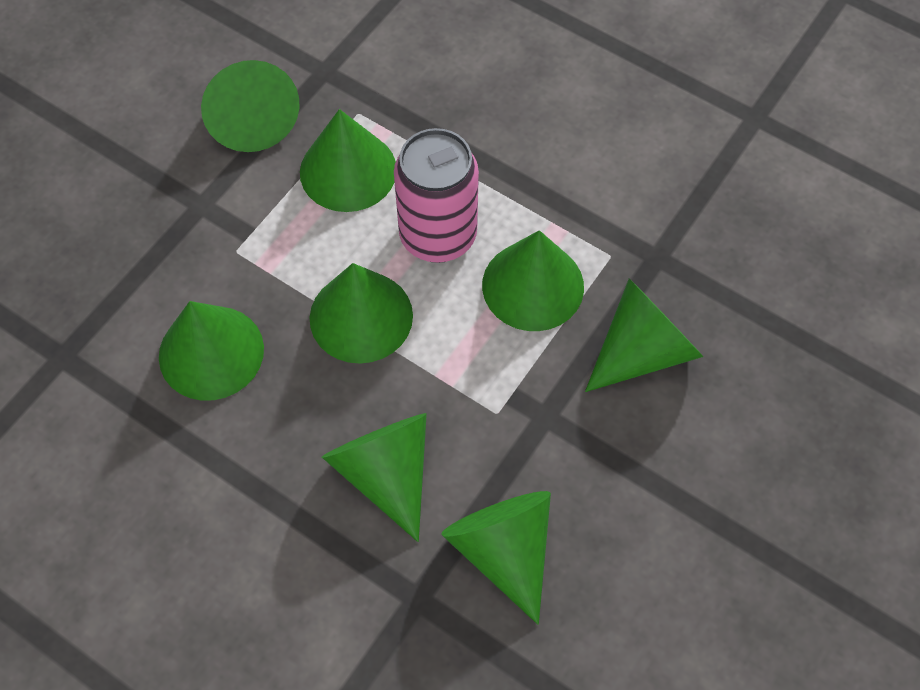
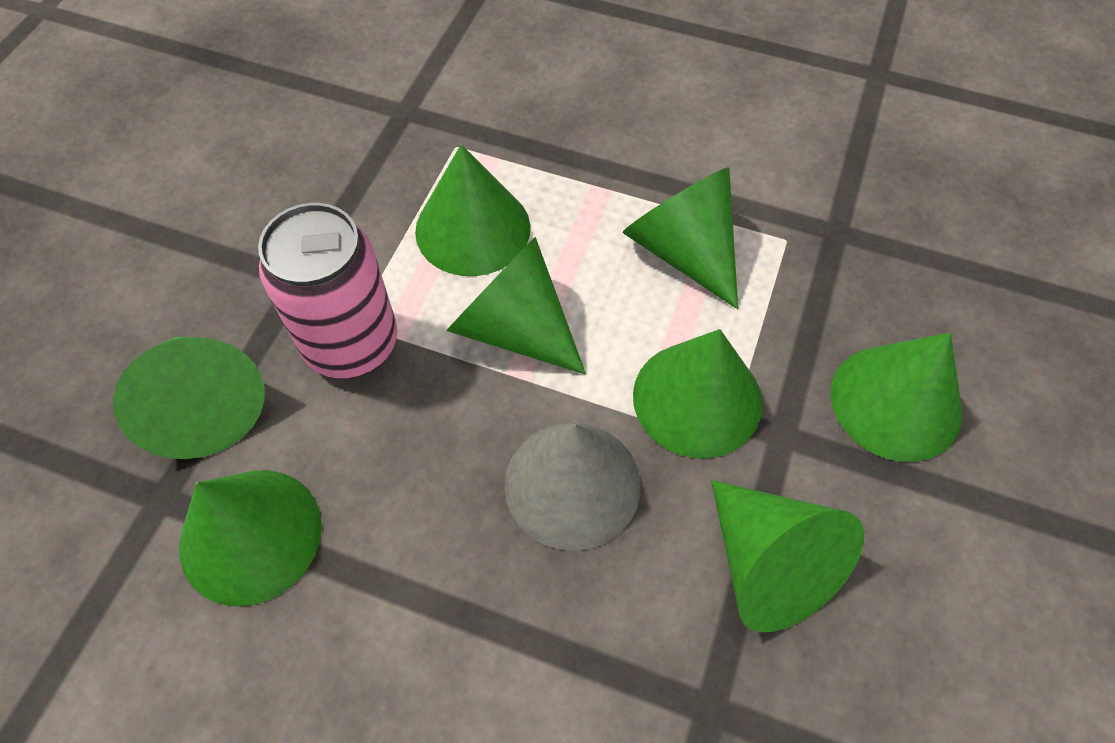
grey cone: 0 -> 1

